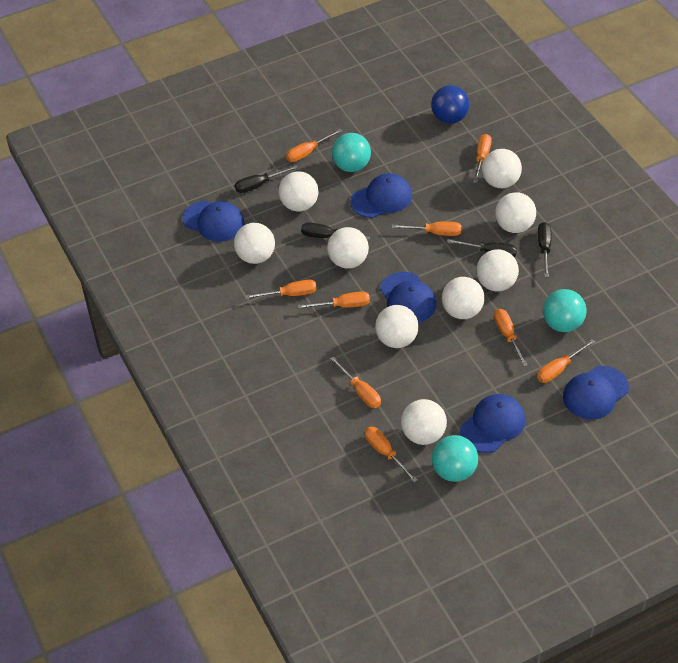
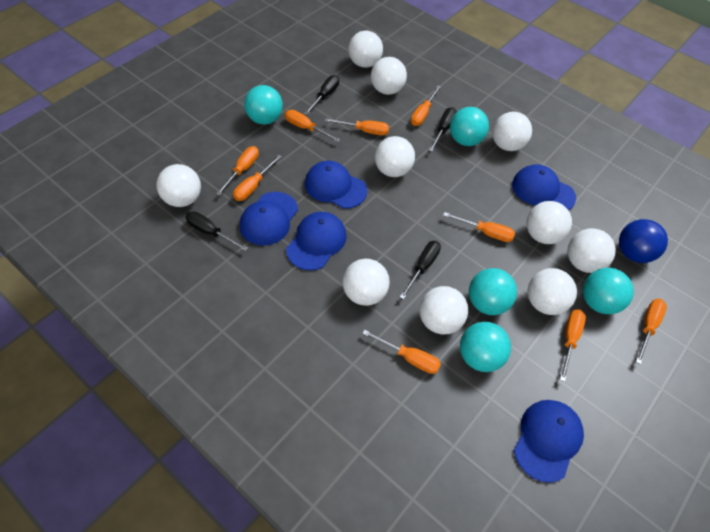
turquoise ball: 3 -> 5
white ball: 9 -> 10

